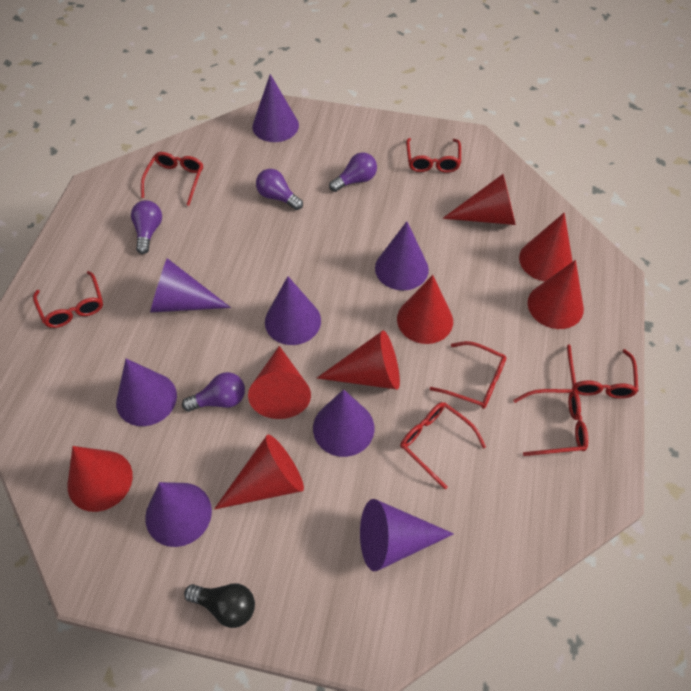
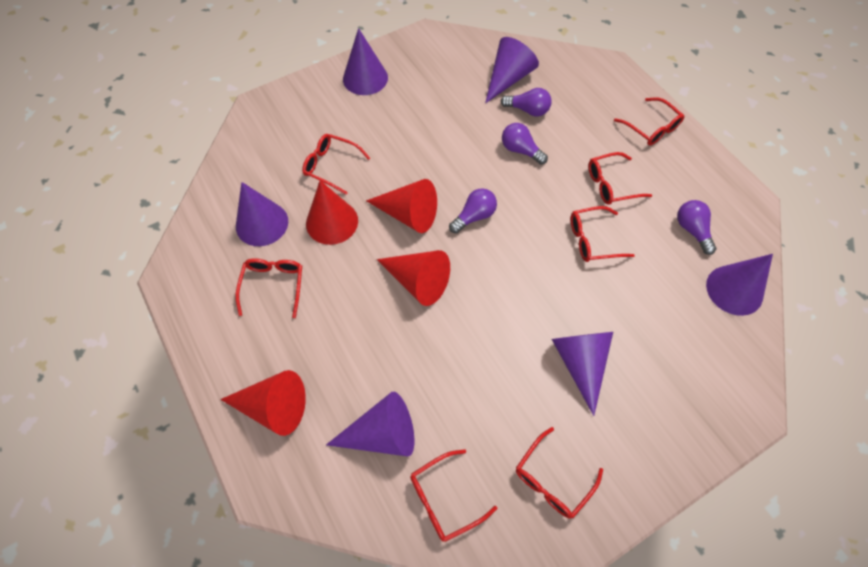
black light bulb: 1 -> 0
purple cone: 8 -> 6
red cone: 8 -> 4

